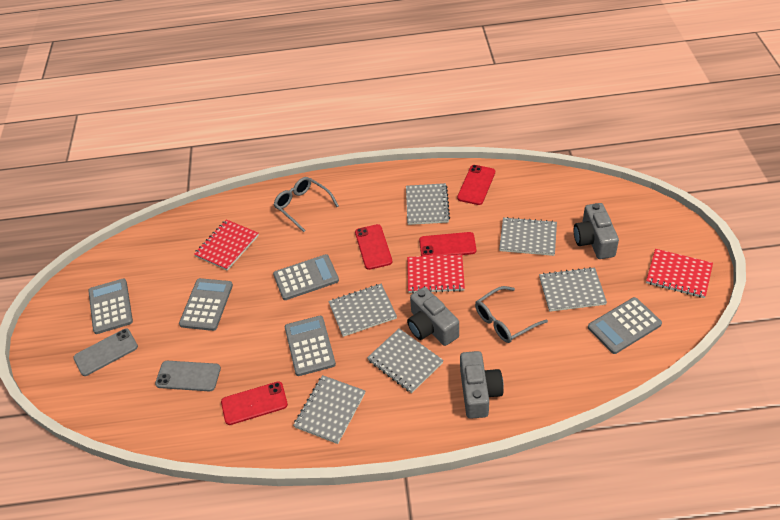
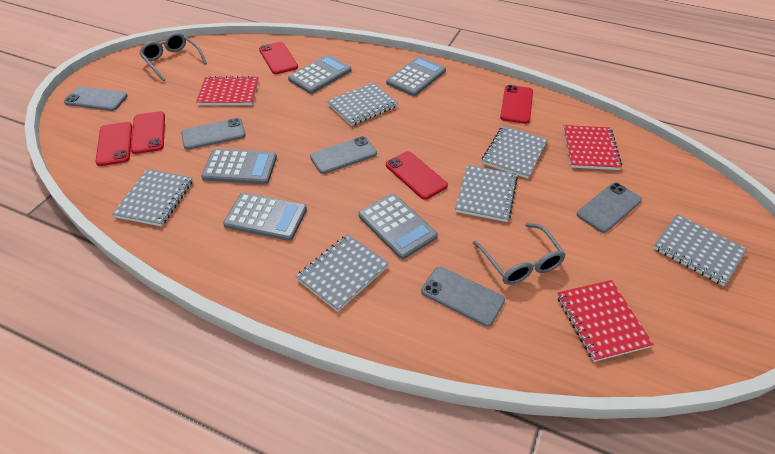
grey camera: 3 -> 0
grey phone: 2 -> 5
red phone: 4 -> 5

